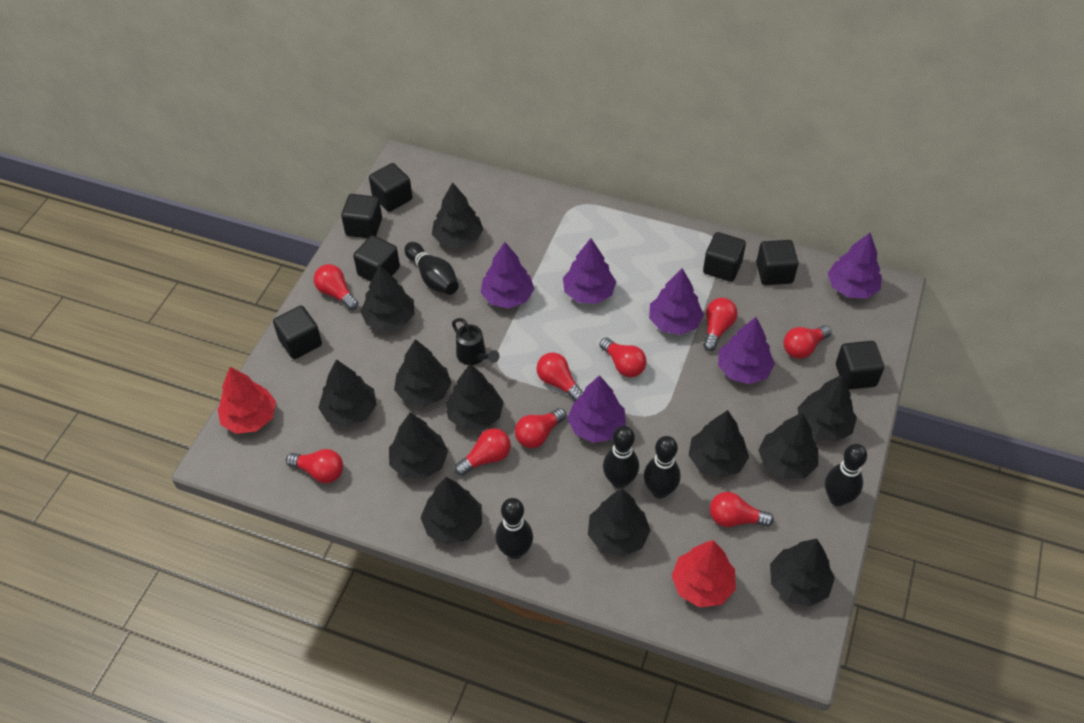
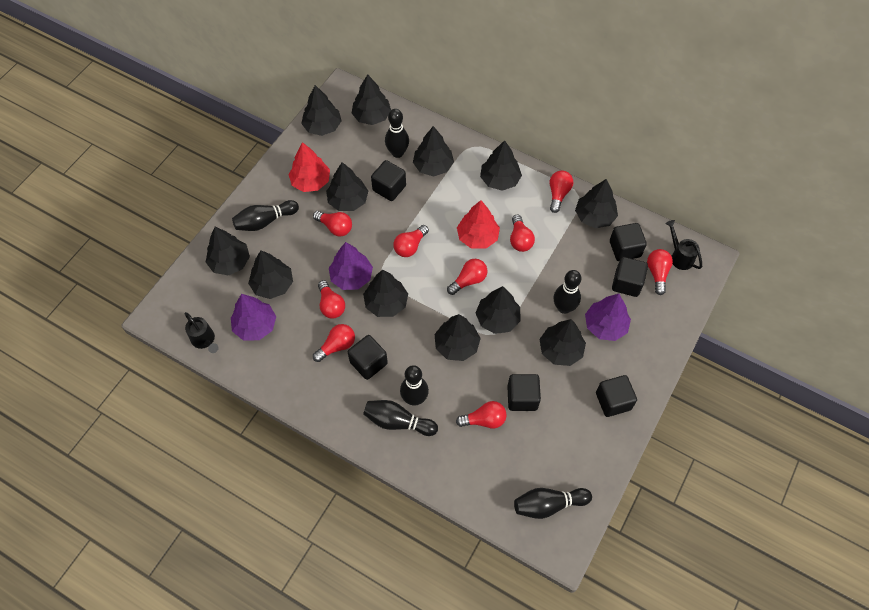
black bowling pin: 5 -> 6
black cube: 7 -> 6
black watering can: 1 -> 2
purple tree: 6 -> 3

